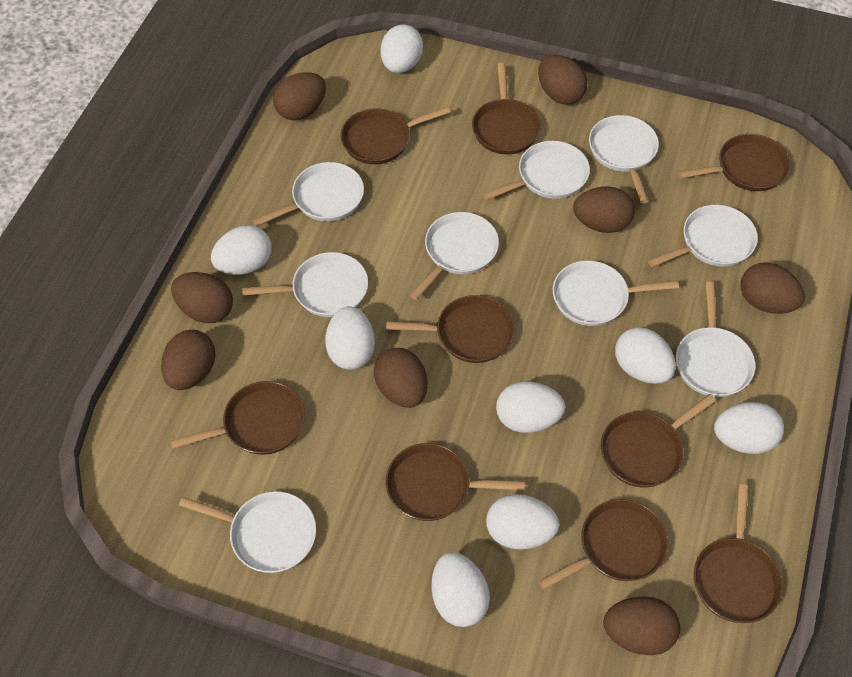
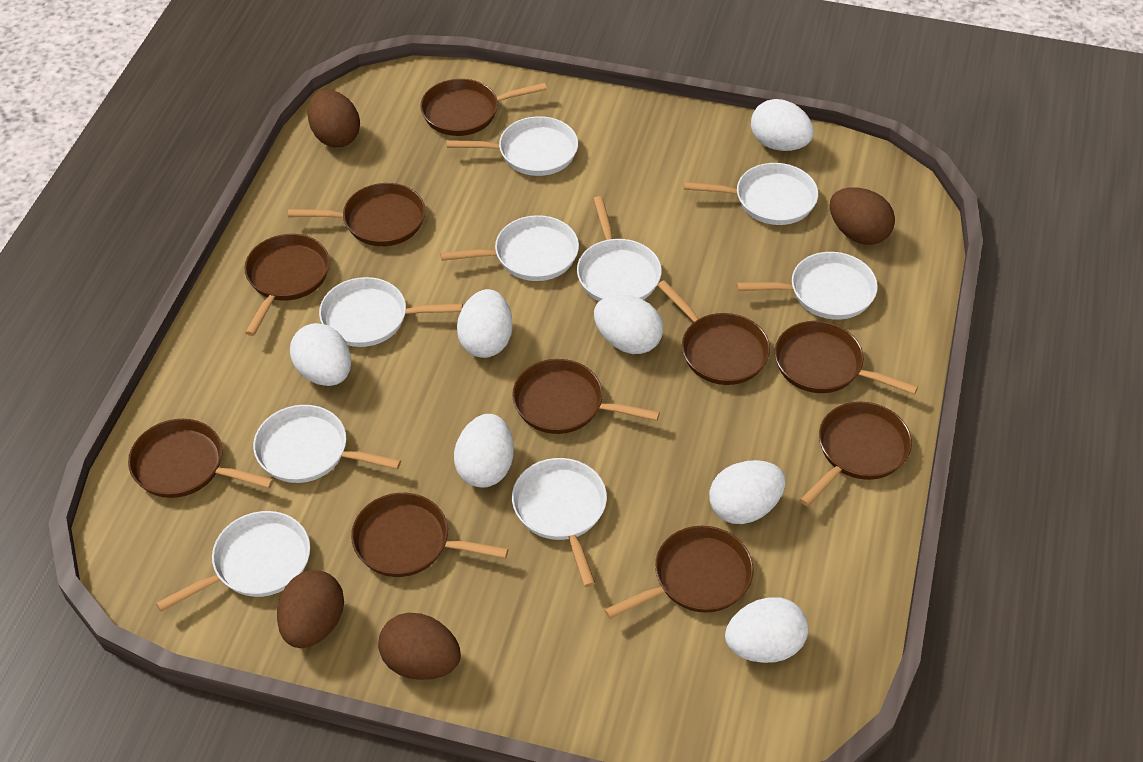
brown egg: 8 -> 4
brown pan: 9 -> 10
white egg: 8 -> 7

